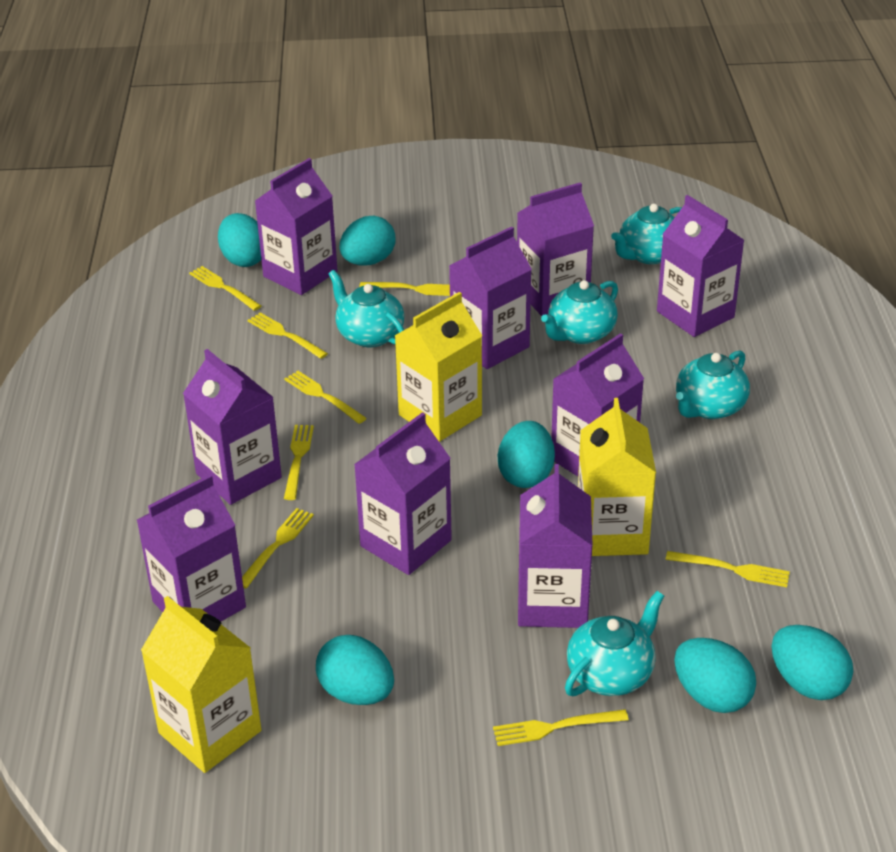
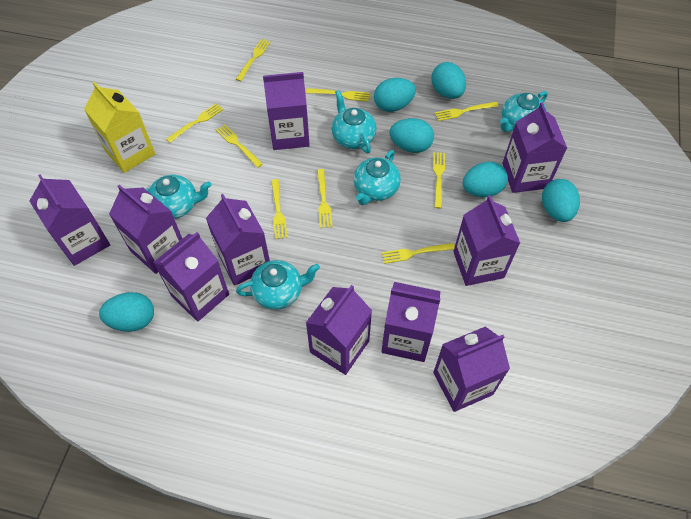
purple carton: 9 -> 10
yellow carton: 3 -> 1
yellow fork: 8 -> 9

